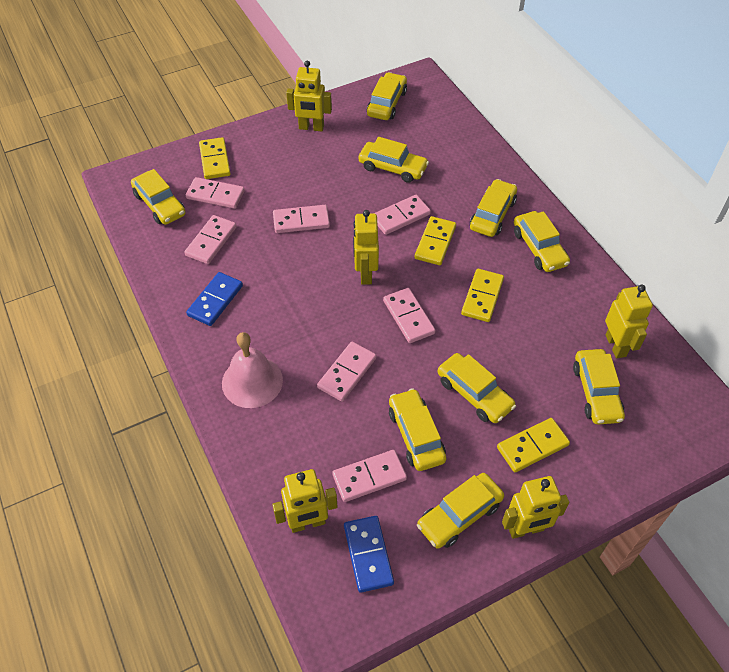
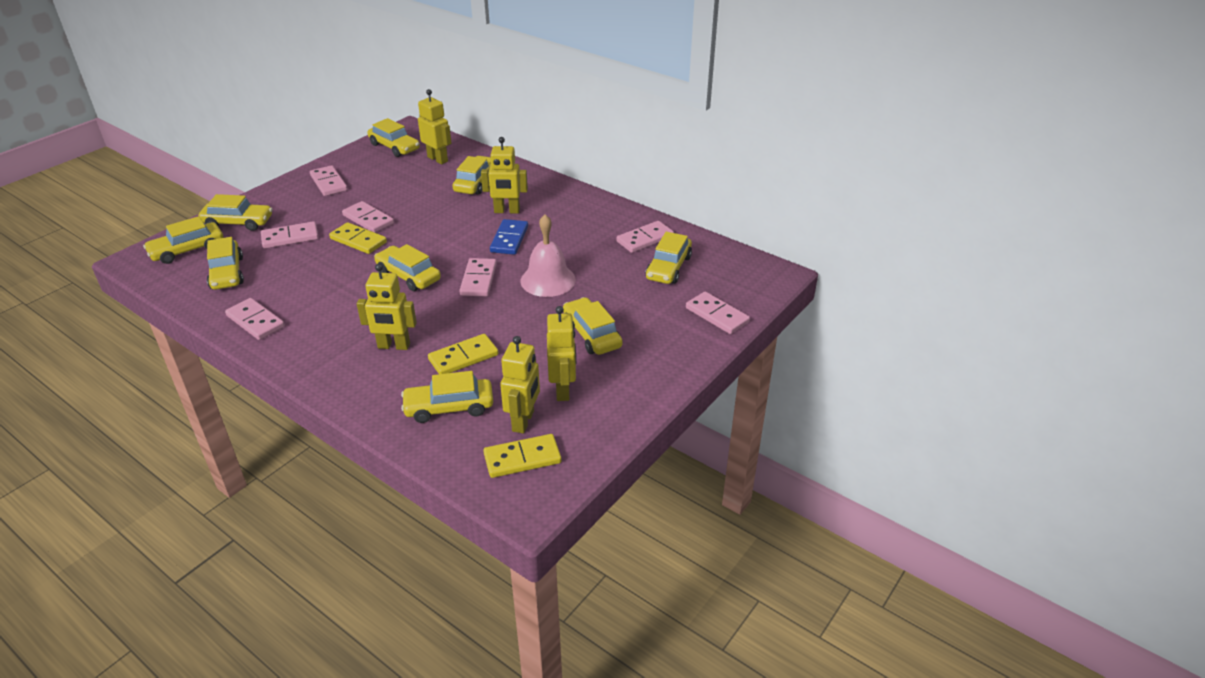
blue domino: 2 -> 1
yellow domino: 4 -> 3

